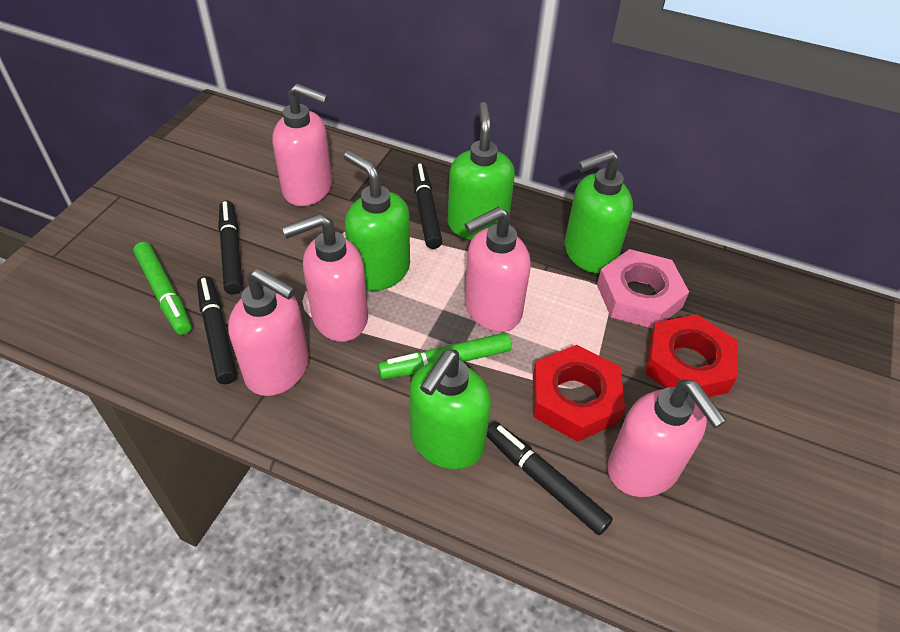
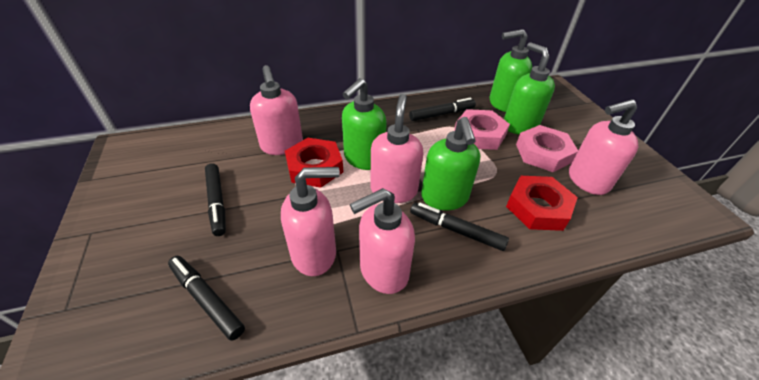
green marker: 2 -> 0
pink nut: 1 -> 2

